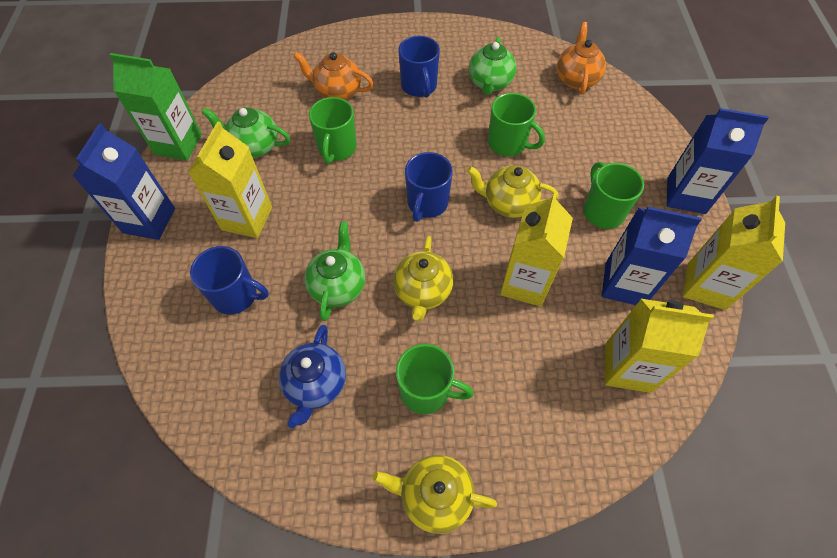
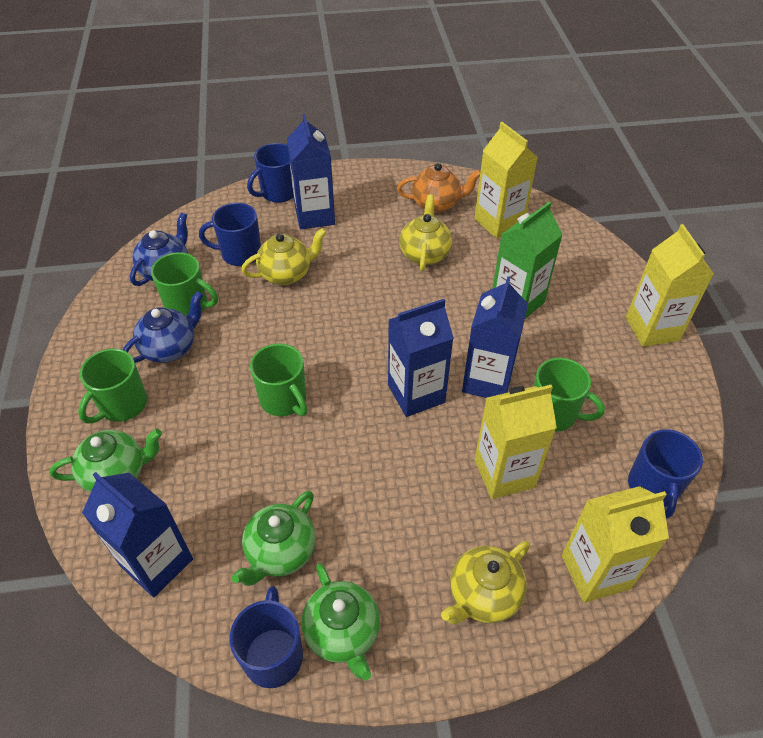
blue carton: 3 -> 4
blue mug: 3 -> 4
blue teapot: 1 -> 2
orange teapot: 2 -> 1

